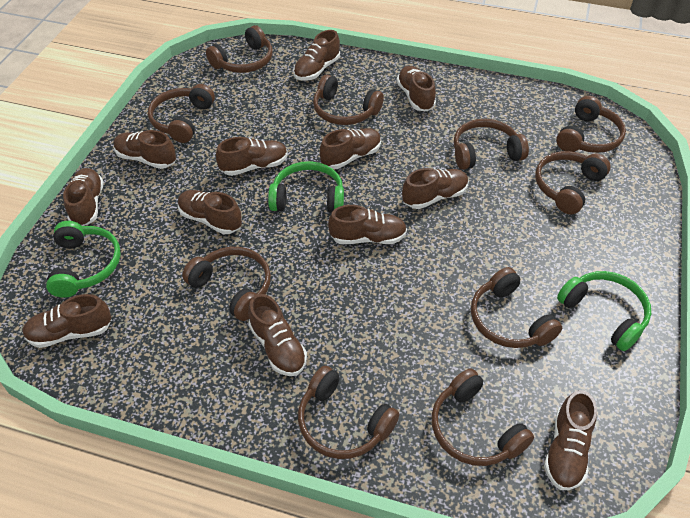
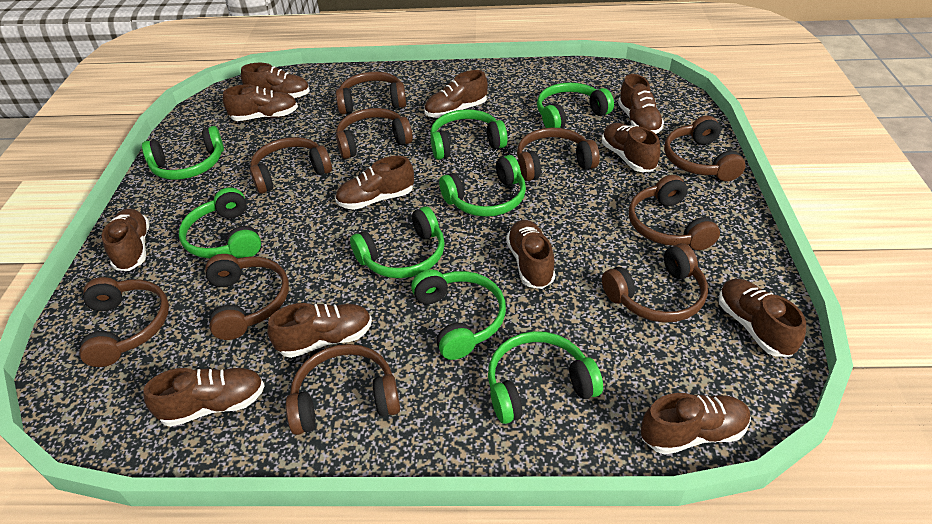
green headphones: 3 -> 8

